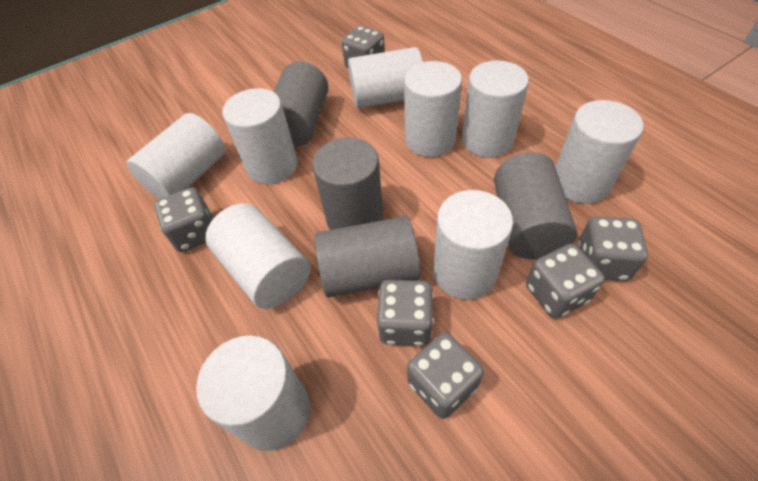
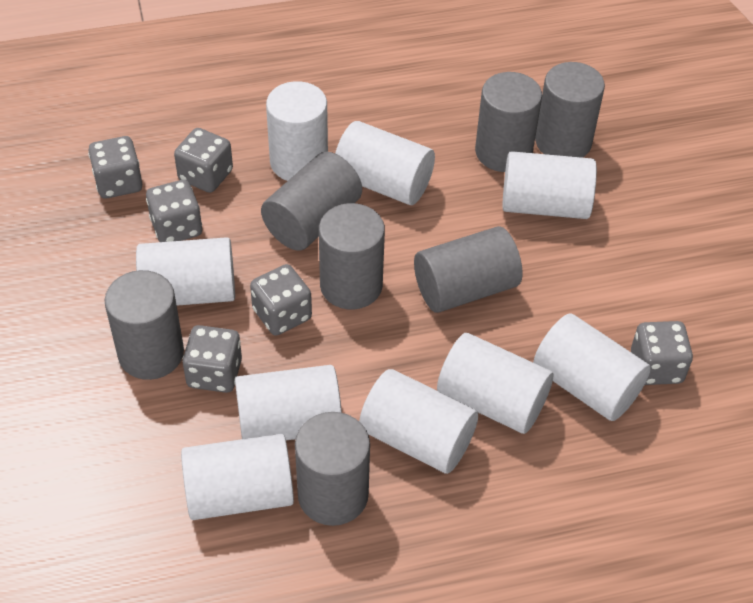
grey cylinder: 4 -> 7

